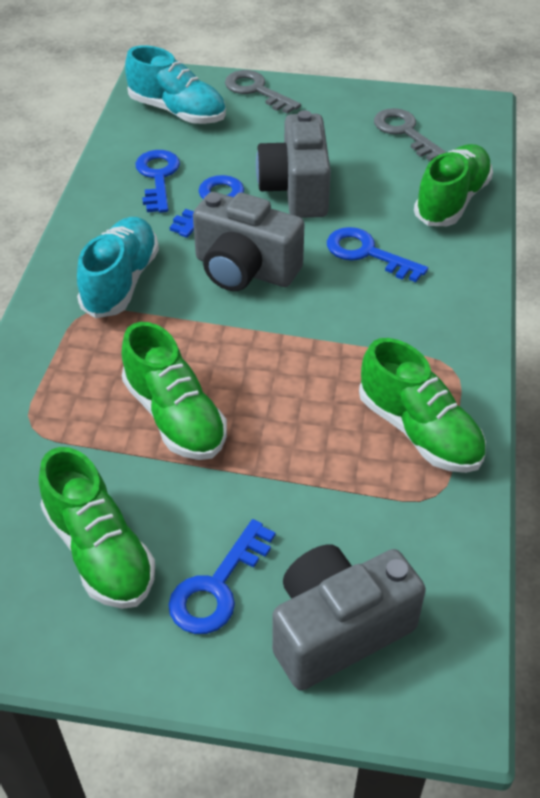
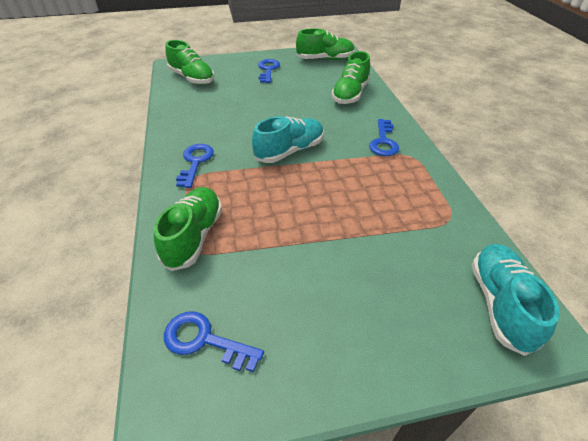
grey camera: 3 -> 0
grey key: 2 -> 0

